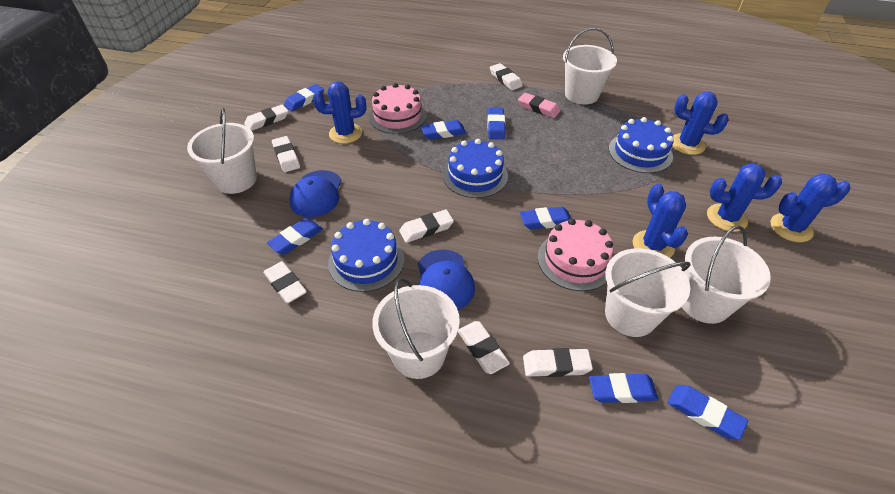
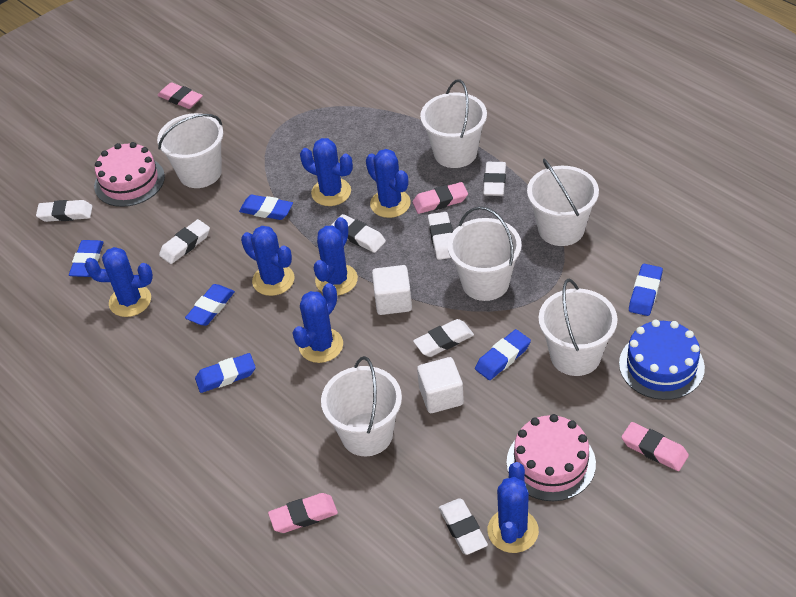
blue cactus: 5 -> 7
blue cake: 3 -> 1
blue cap: 2 -> 0
blue eraser: 7 -> 6
pink eraser: 1 -> 4
white bucket: 5 -> 6
white cube: 0 -> 2

